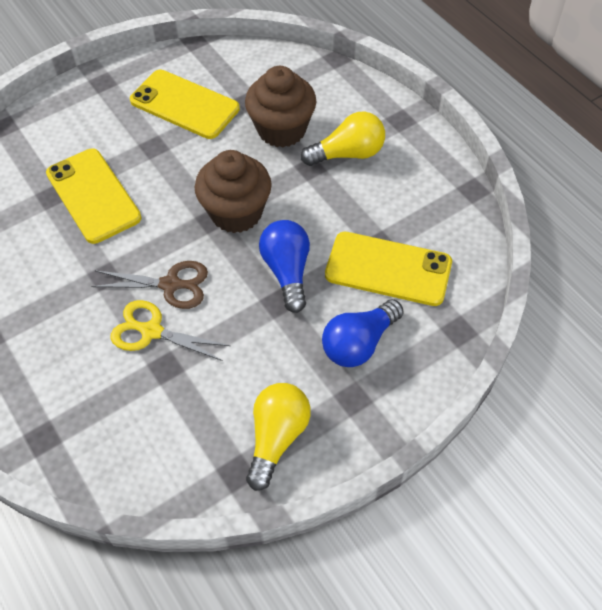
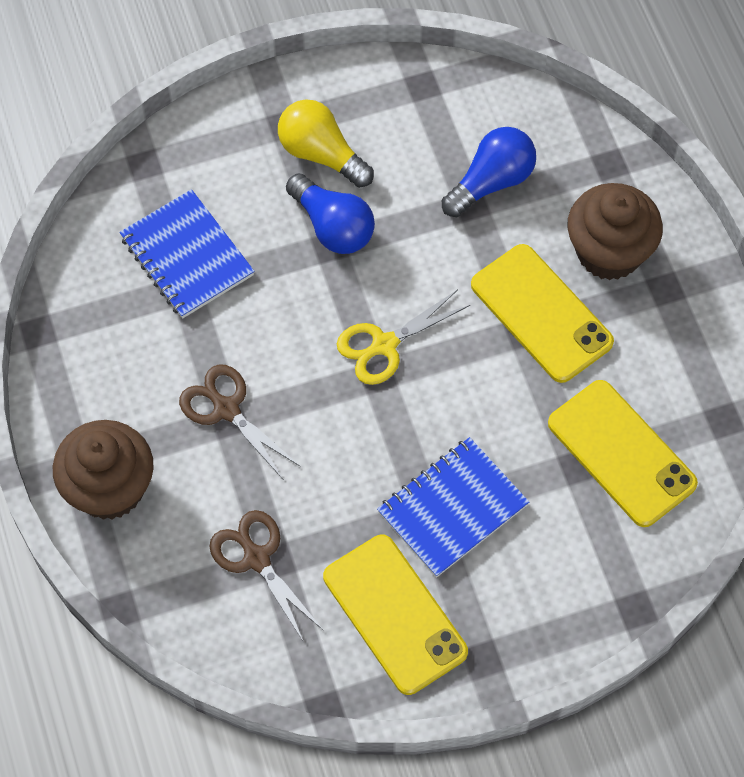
blue notebook: 0 -> 2
brown scissors: 1 -> 2
yellow light bulb: 2 -> 1

